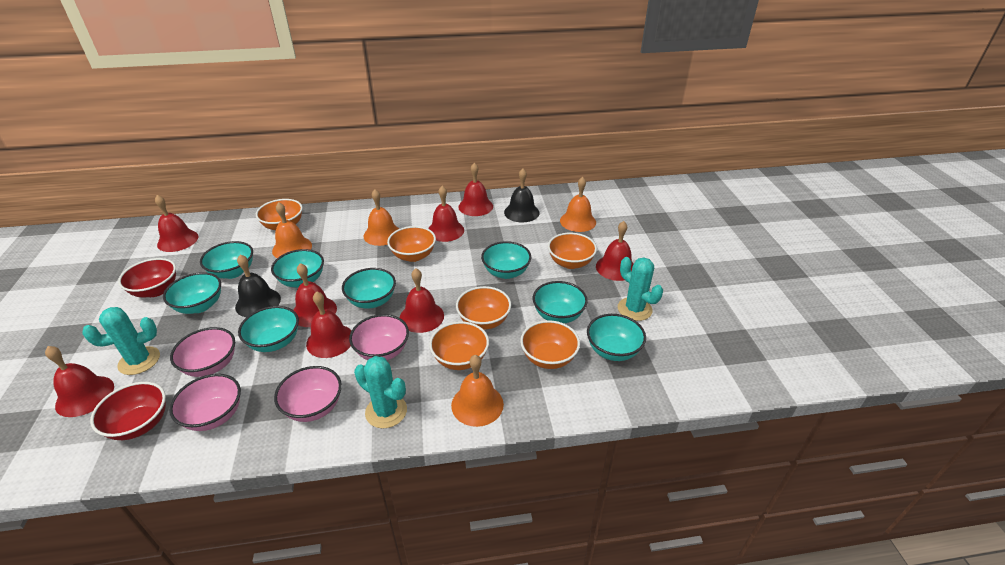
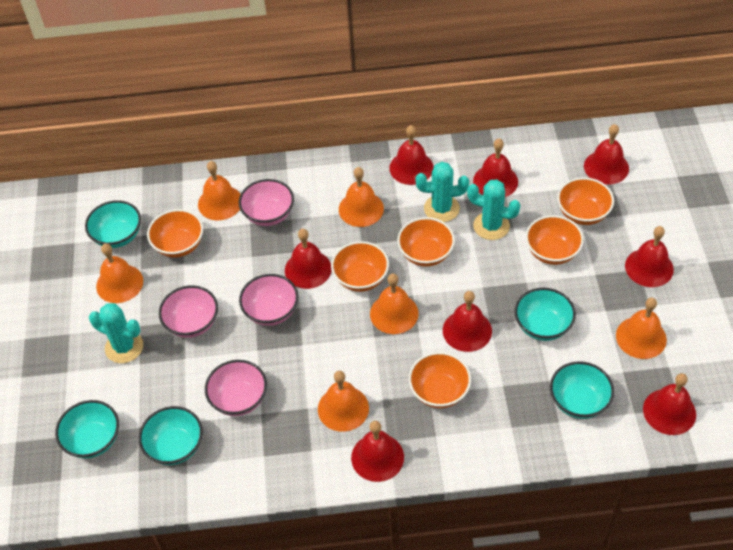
black bell: 2 -> 0
orange bell: 4 -> 6
red bowl: 2 -> 0
turquoise bowl: 8 -> 5

